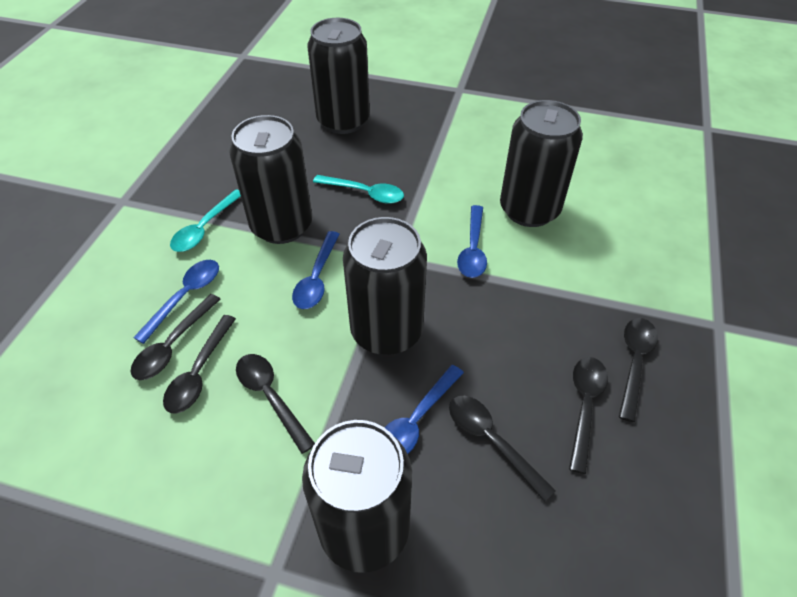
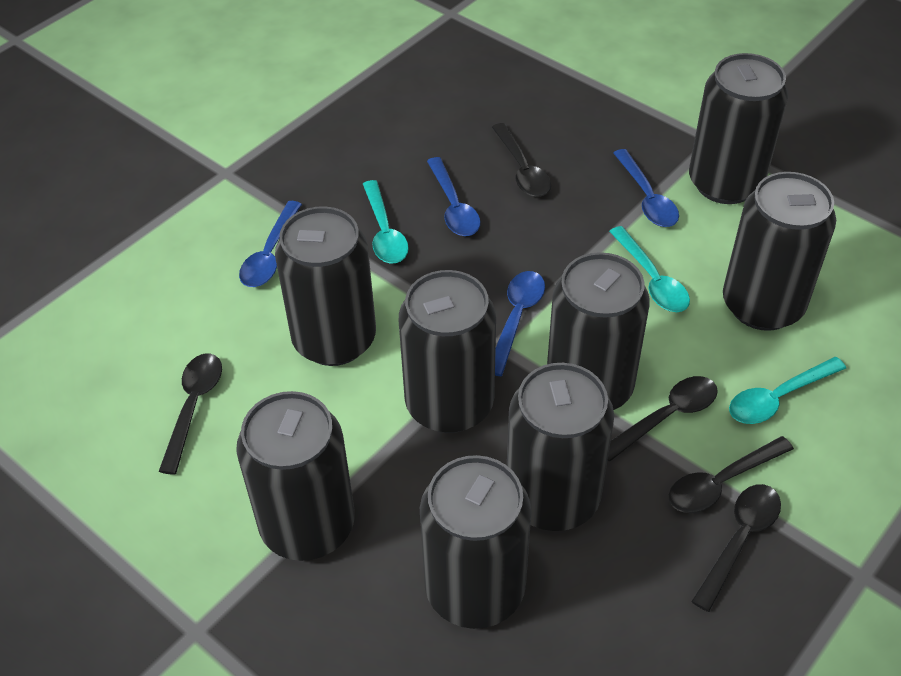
black can: 5 -> 8
black spoon: 6 -> 5
turquoise spoon: 2 -> 3

